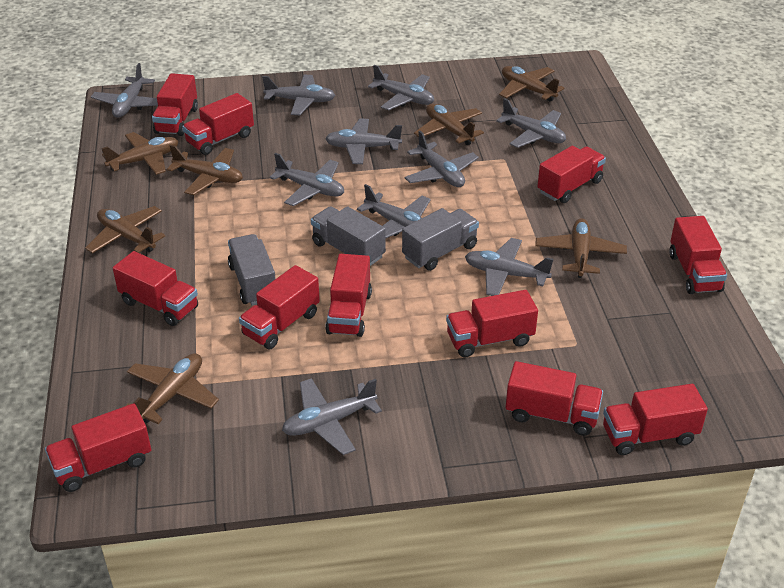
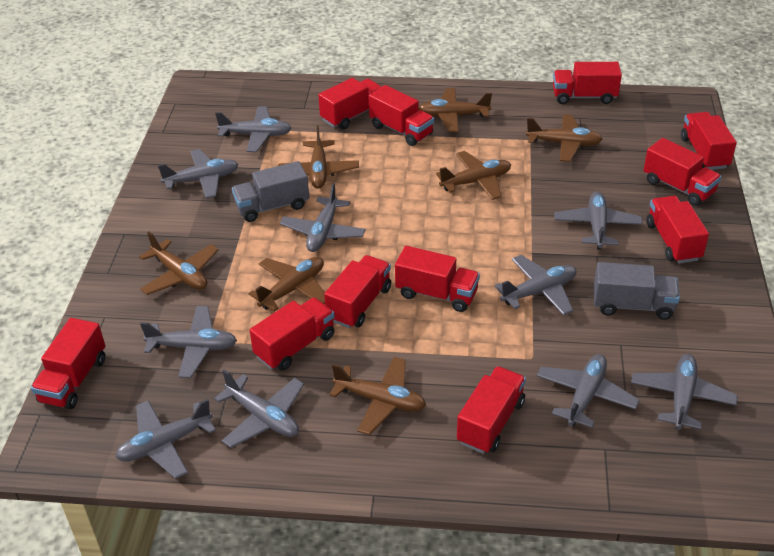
grey truck: 3 -> 2

